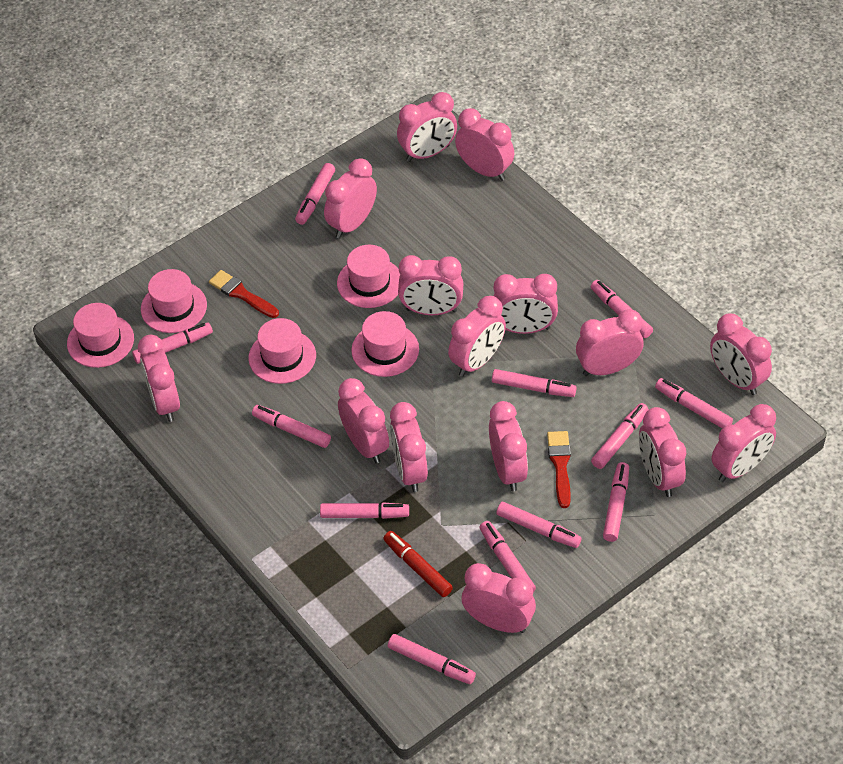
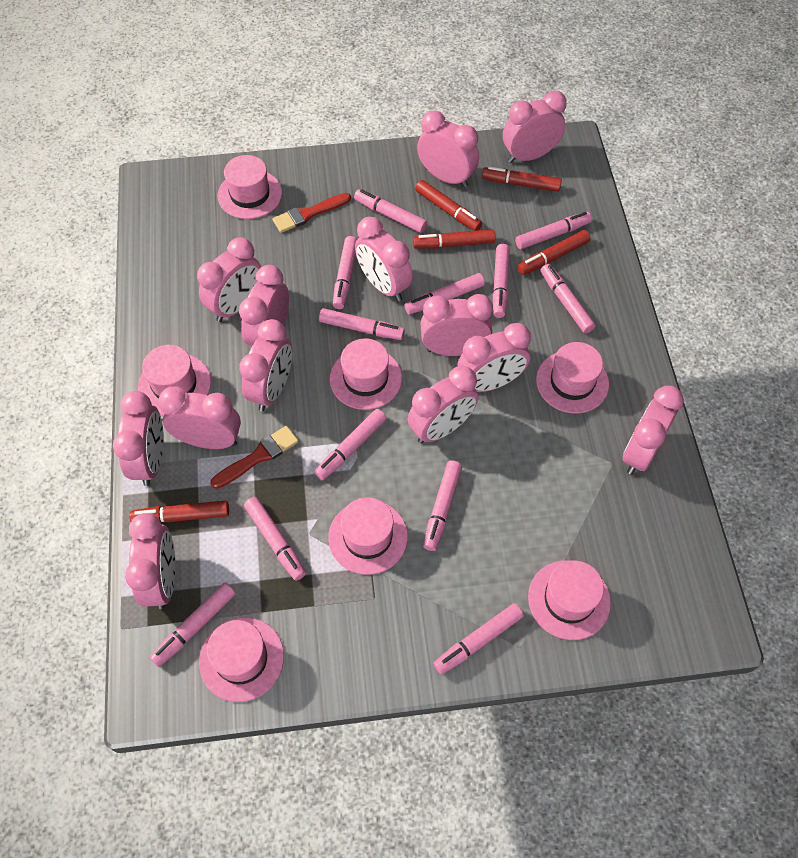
pink clock: 15 -> 13
pink hat: 5 -> 7
red marker: 1 -> 5

